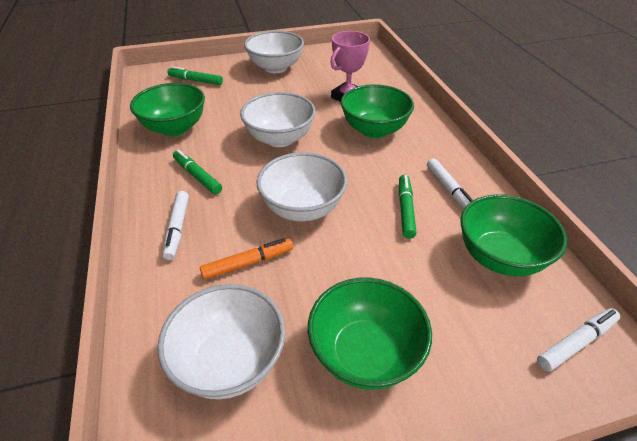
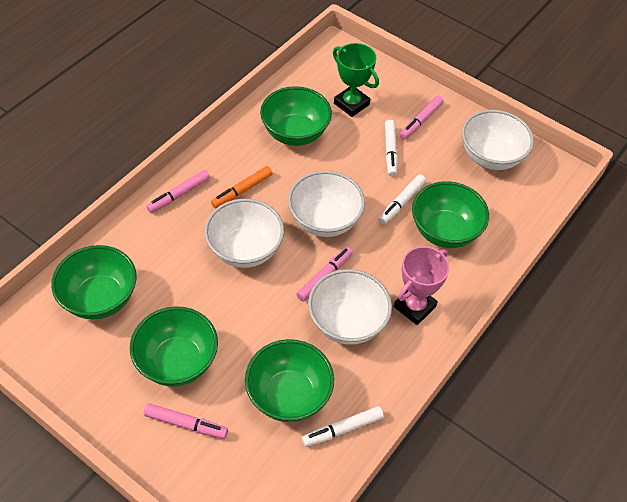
green bowl: 4 -> 5
green marker: 3 -> 0
green trophy: 0 -> 1
pink marker: 0 -> 4

